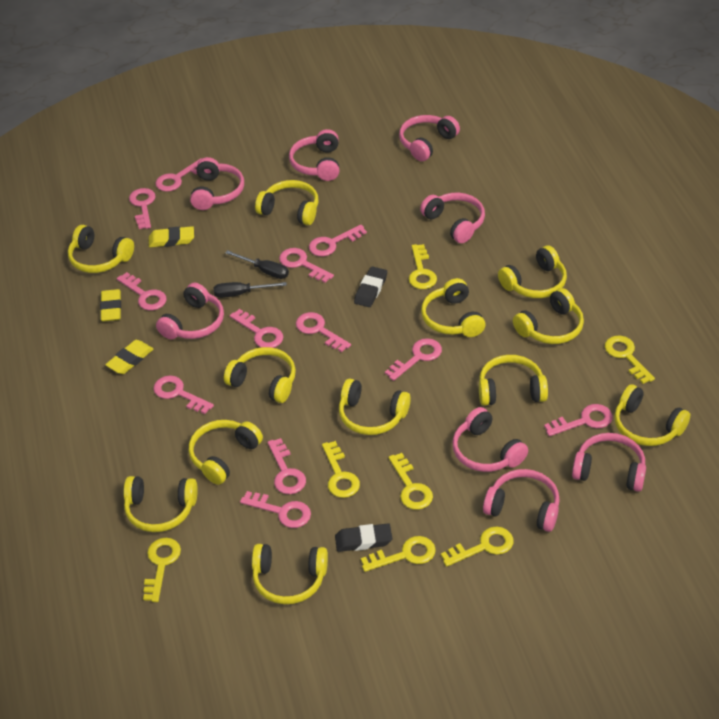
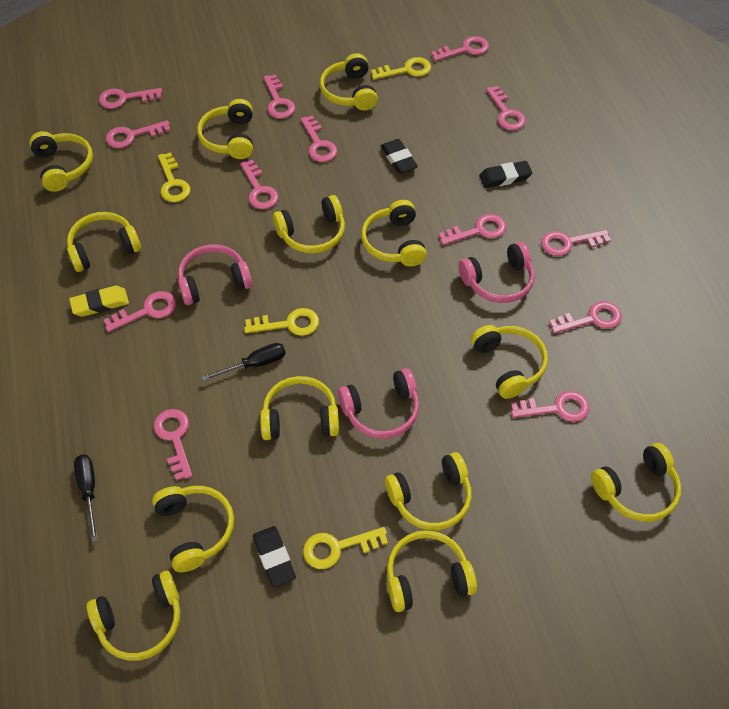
black eraser: 2 -> 3
pink headphones: 8 -> 3
pink key: 12 -> 13
yellow eraser: 3 -> 1
yellow headphones: 12 -> 13
yellow key: 7 -> 4

